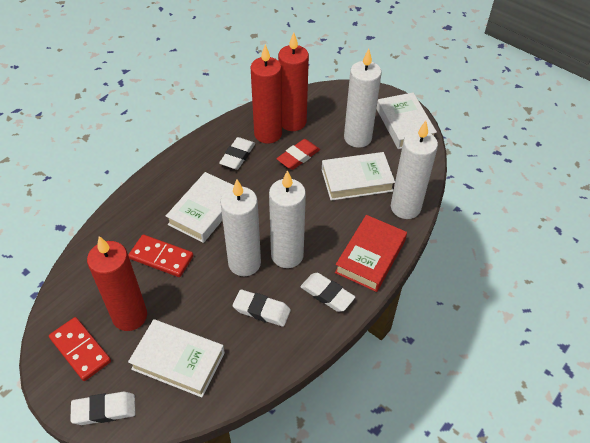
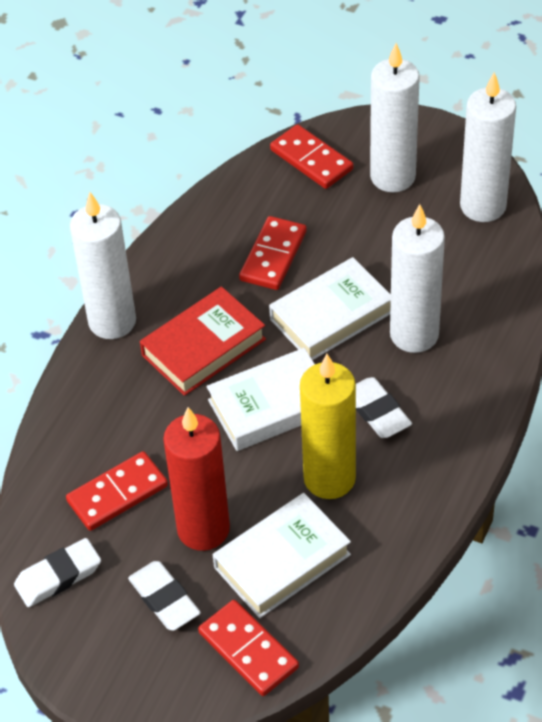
red candle: 3 -> 1
red domino: 2 -> 4
red eraser: 1 -> 0
white book: 4 -> 3
white eraser: 4 -> 3
yellow candle: 0 -> 1

